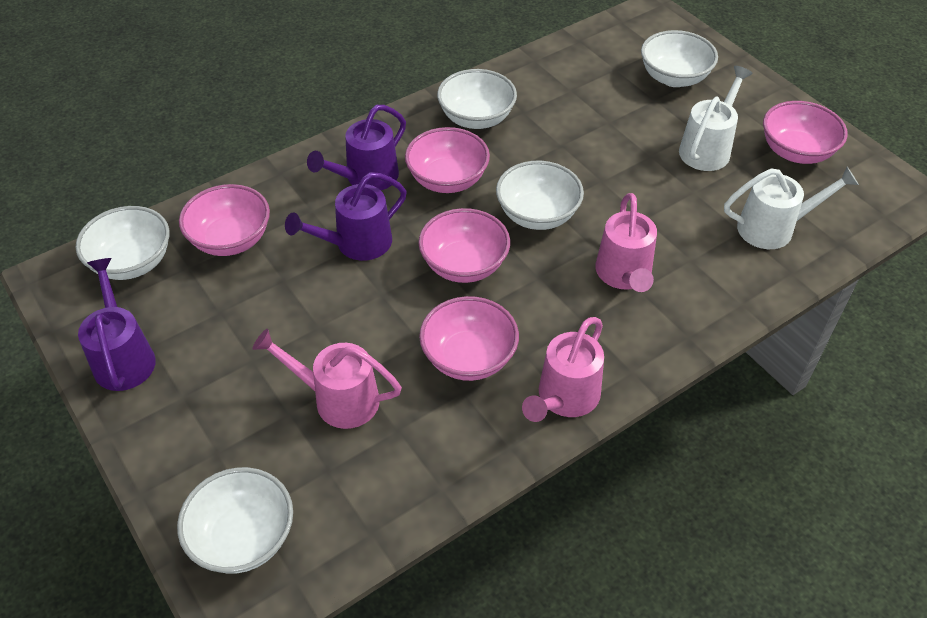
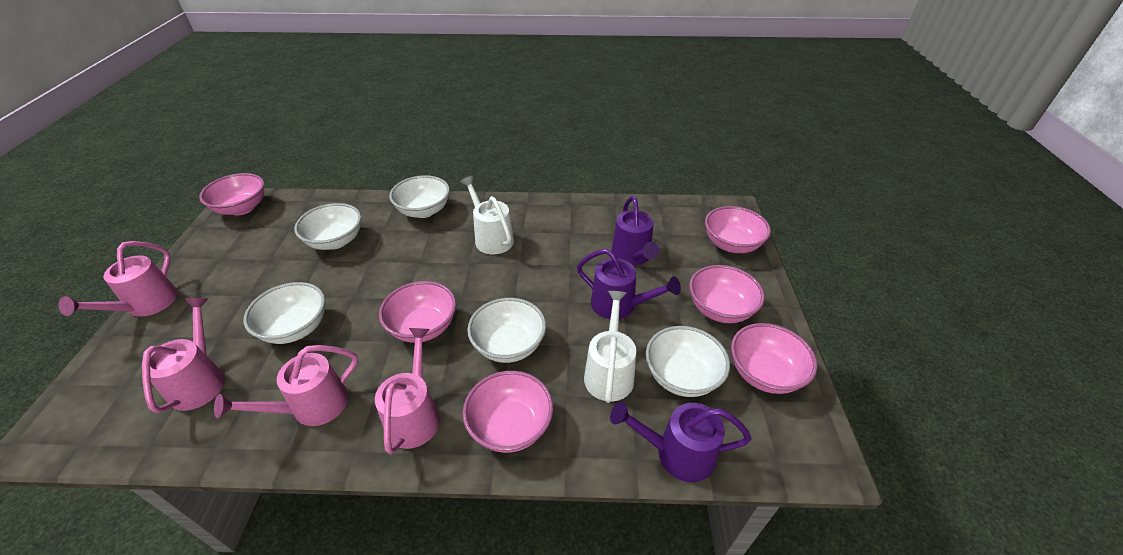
pink bowl: 5 -> 6
pink watering can: 3 -> 4

